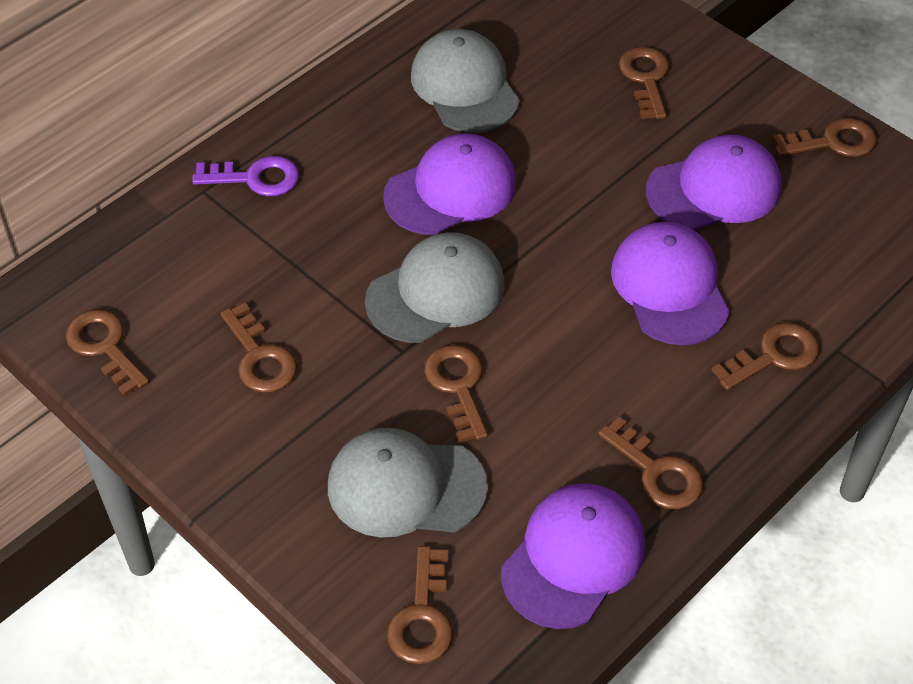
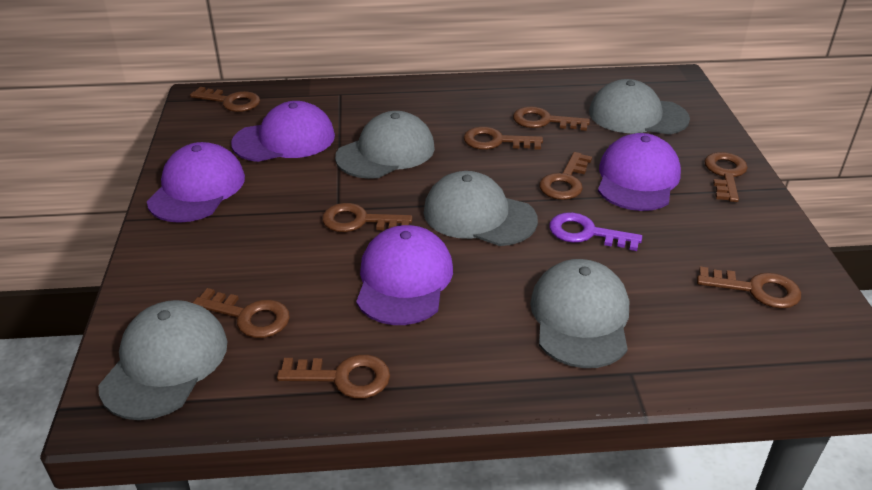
brown key: 8 -> 9
grey cap: 3 -> 5

